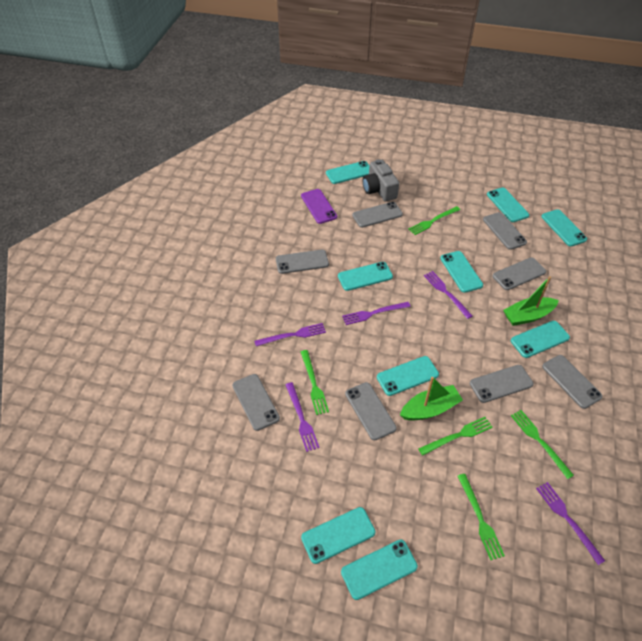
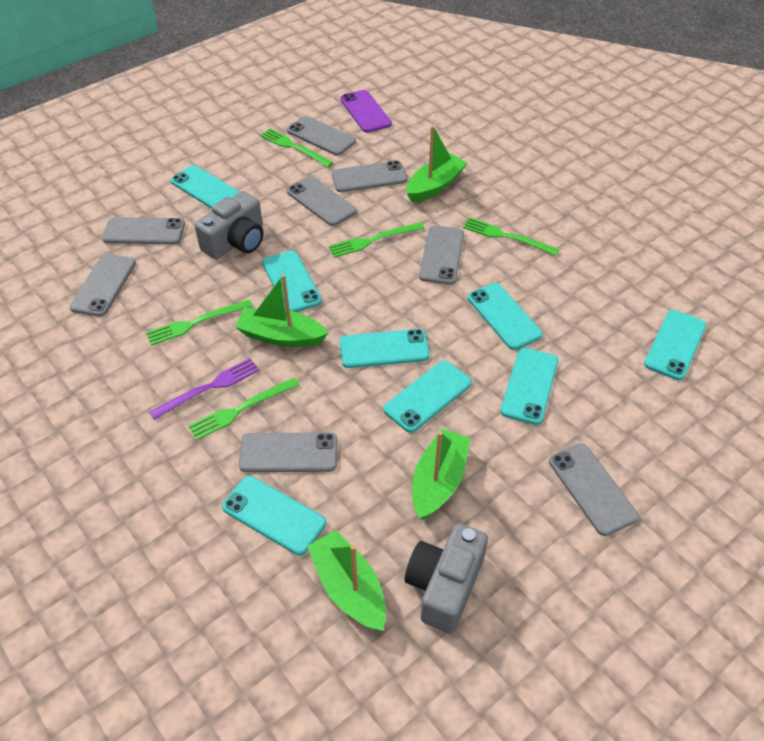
green boat: 2 -> 4
grey camera: 1 -> 2
purple fork: 5 -> 1
turquoise phone: 9 -> 8

